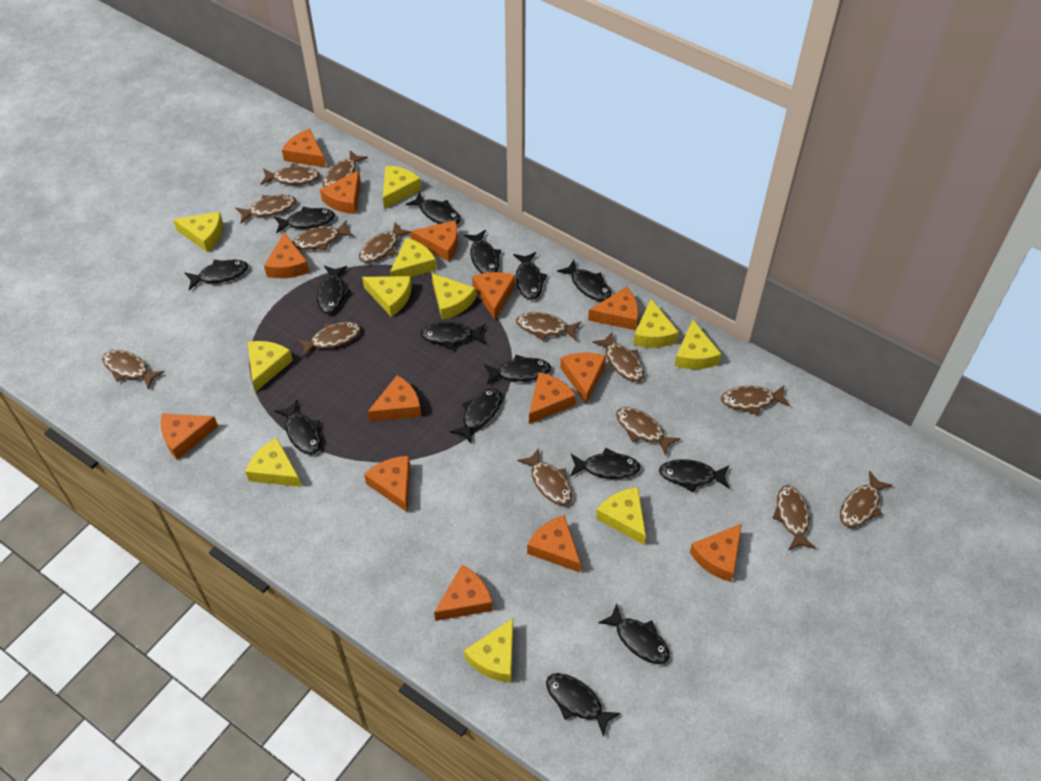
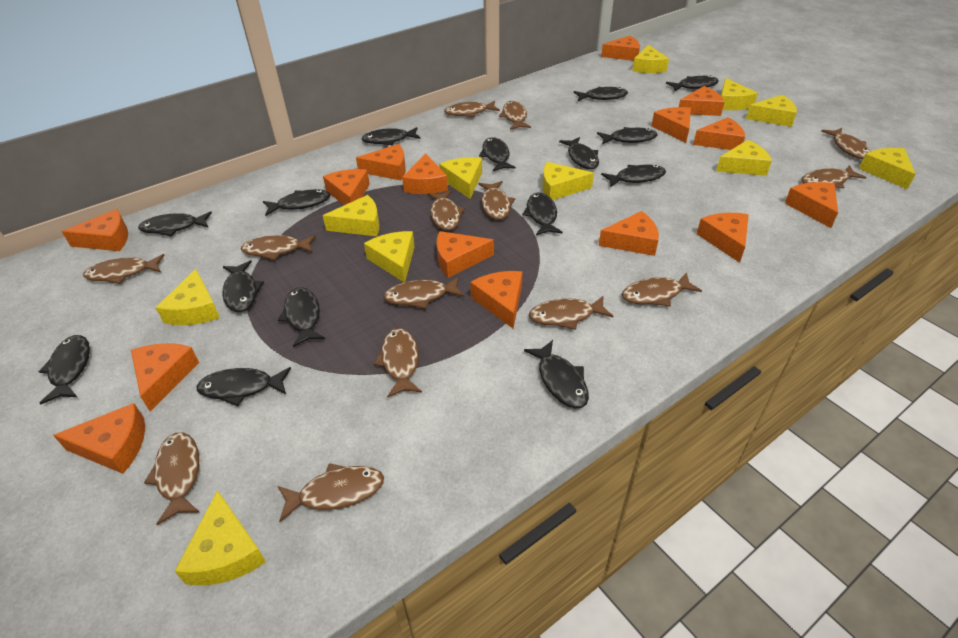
orange cheese: 14 -> 15

